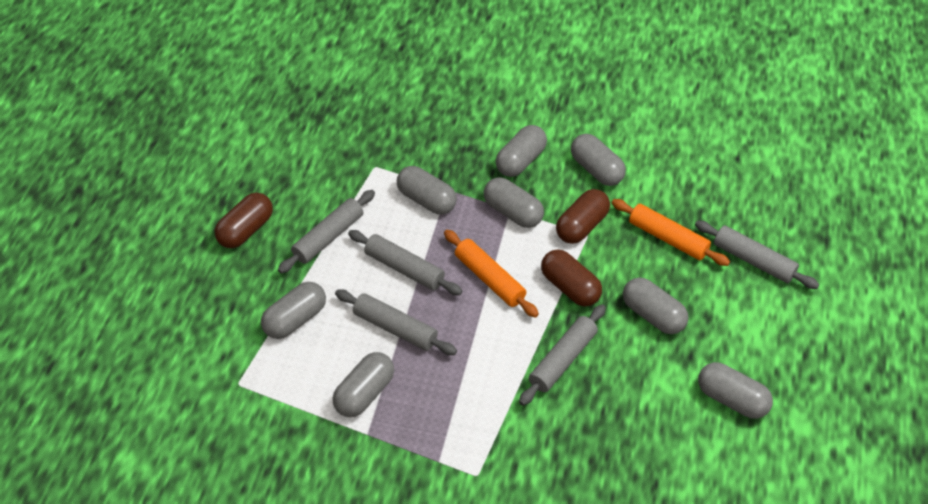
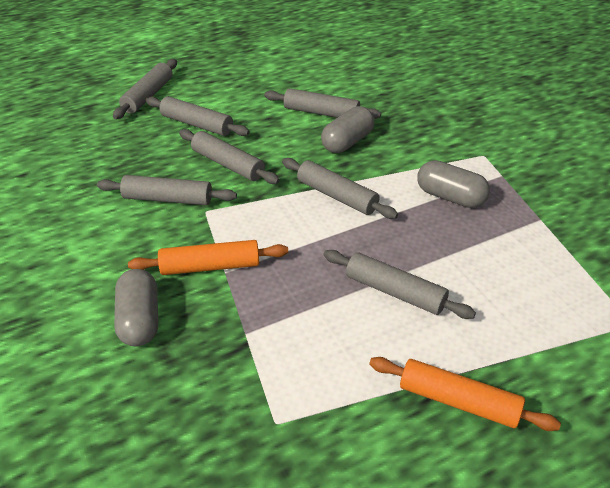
brown capsule: 3 -> 0
grey capsule: 8 -> 3
grey rolling pin: 5 -> 7

